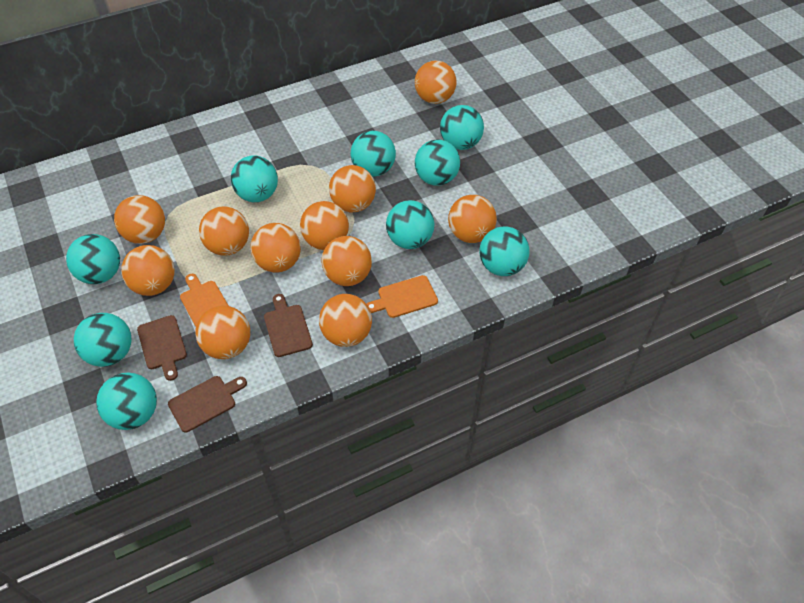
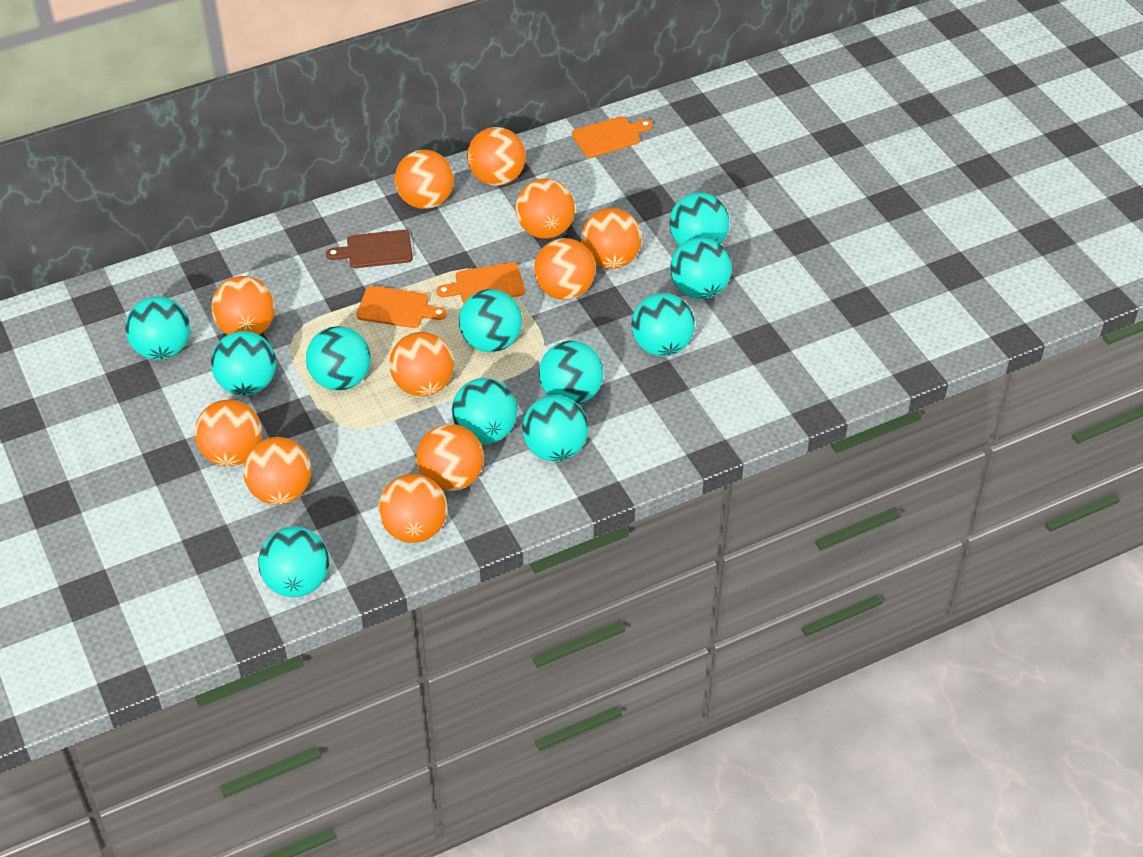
brown cutting board: 3 -> 1
orange cutting board: 2 -> 3
turquoise ball: 9 -> 11

